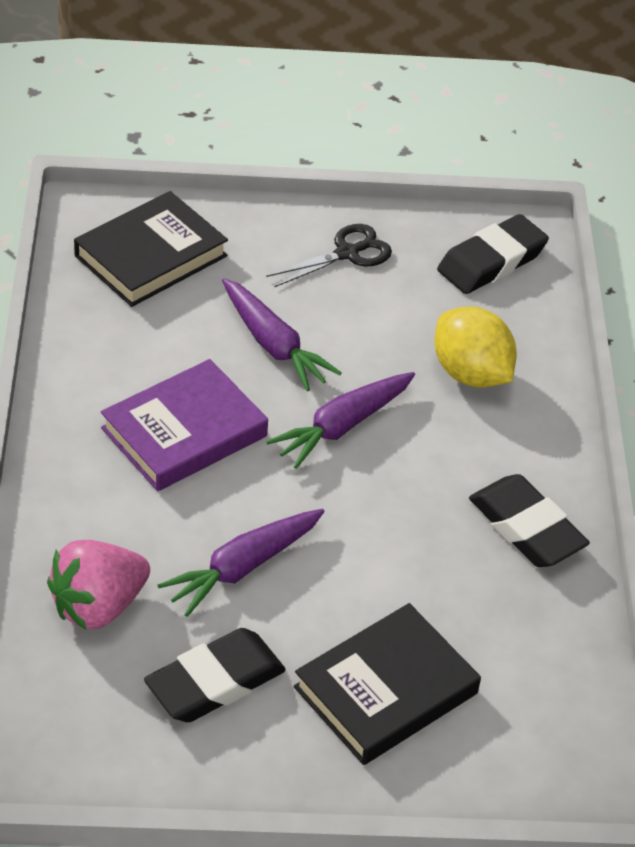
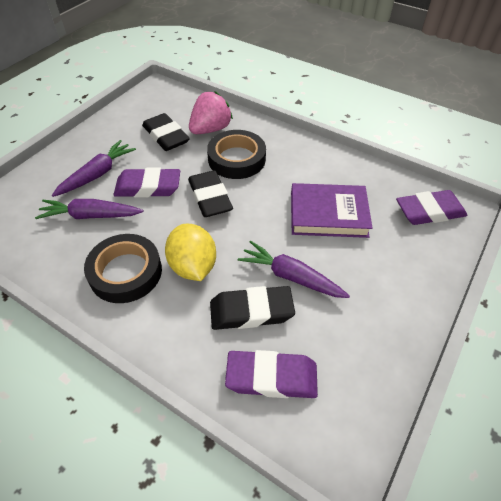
black book: 2 -> 0
black scissors: 1 -> 0
black tape: 0 -> 2
purple eraser: 0 -> 3

